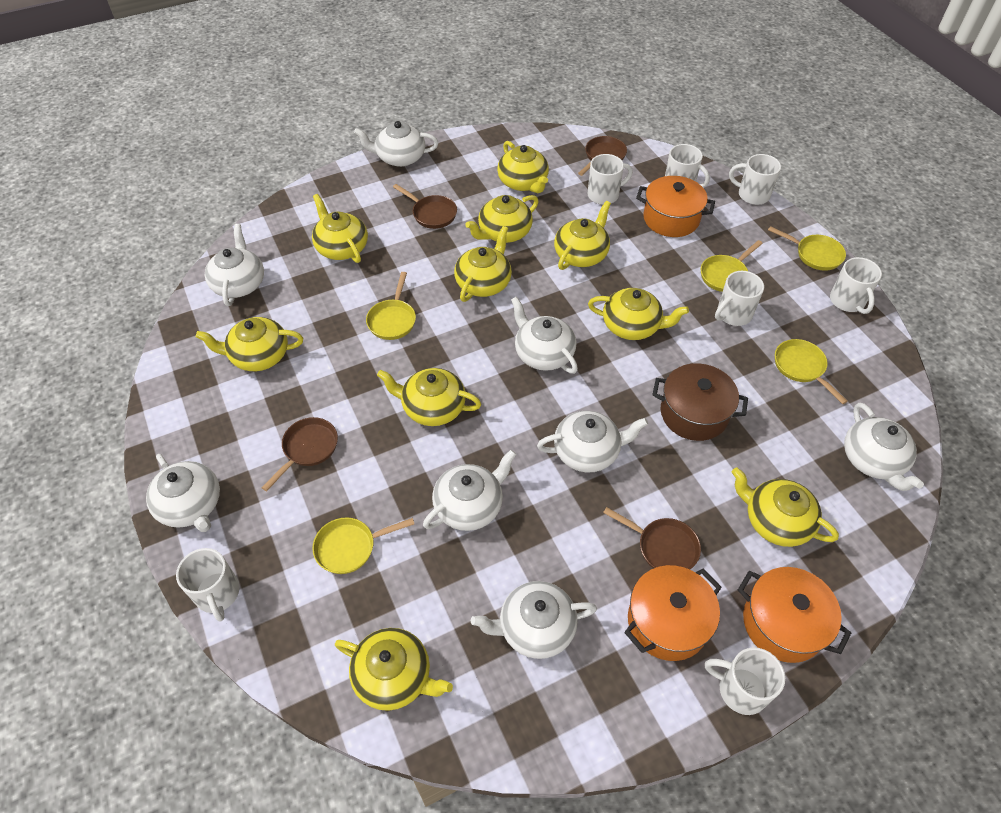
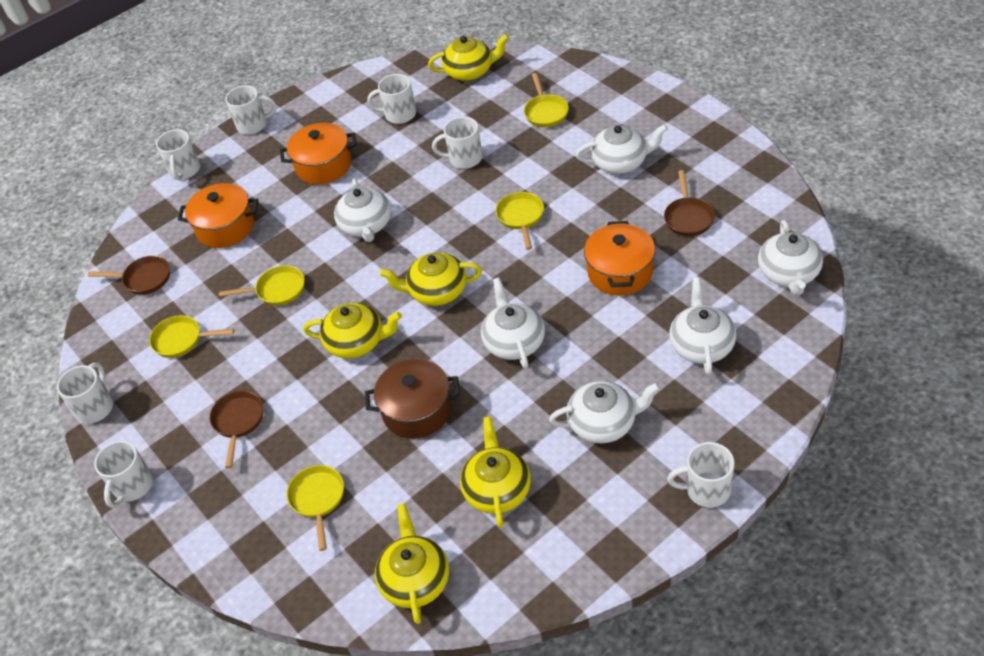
brown pan: 4 -> 3
white teapot: 8 -> 6
yellow teapot: 10 -> 5

